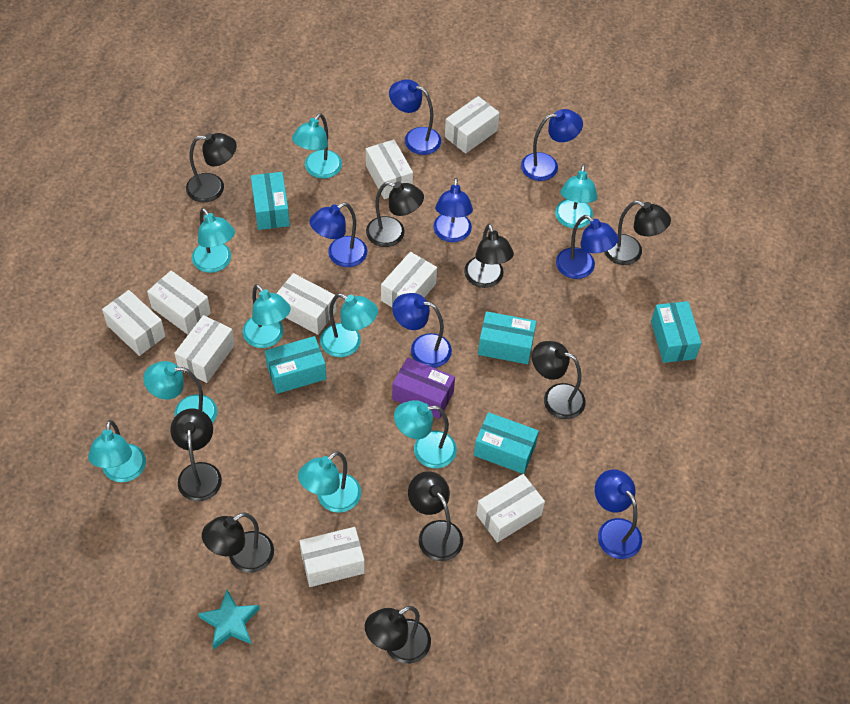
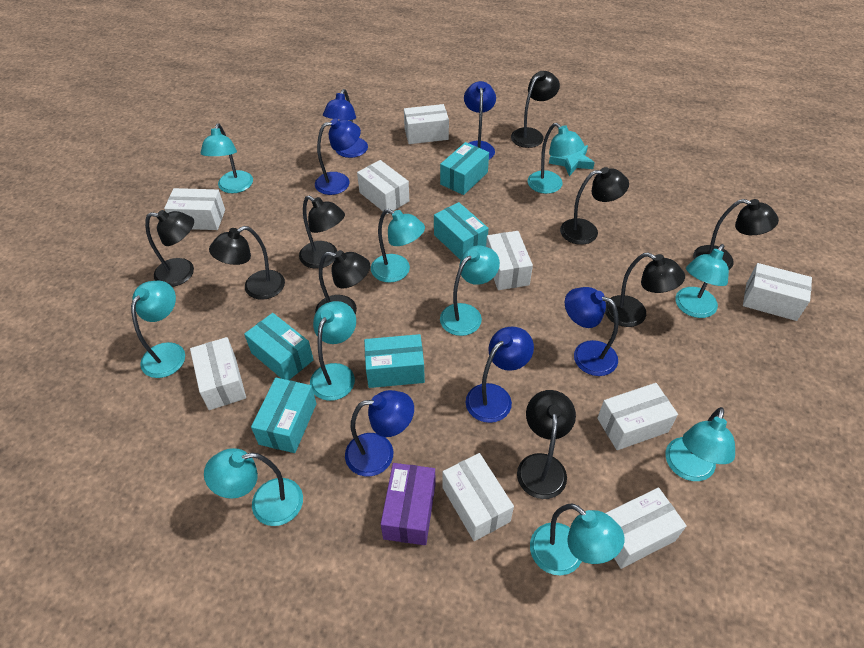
blue lamp: 7 -> 6
turquoise lamp: 9 -> 10

